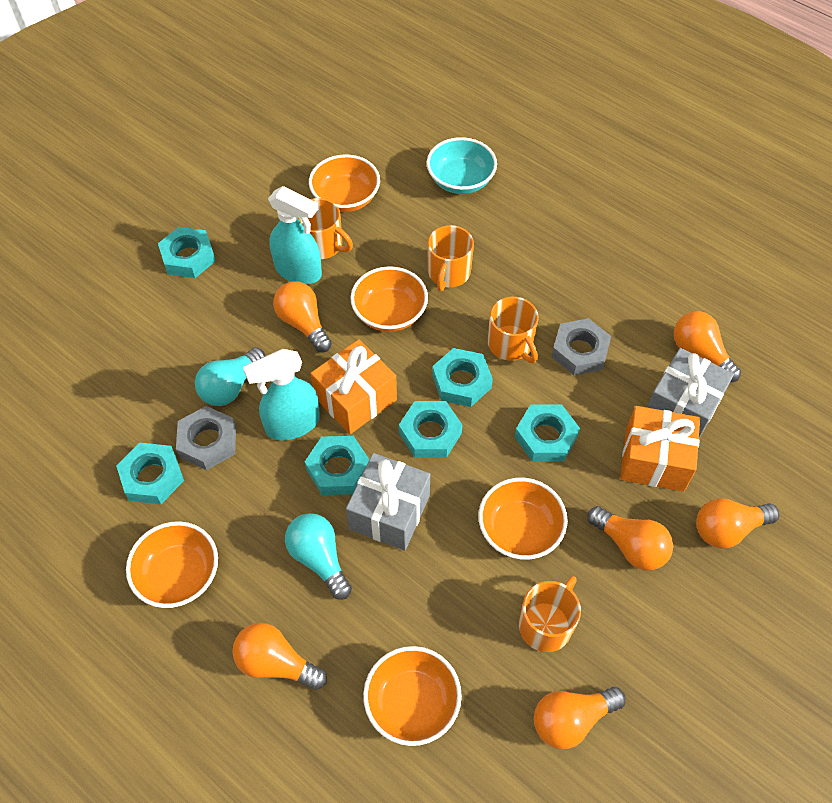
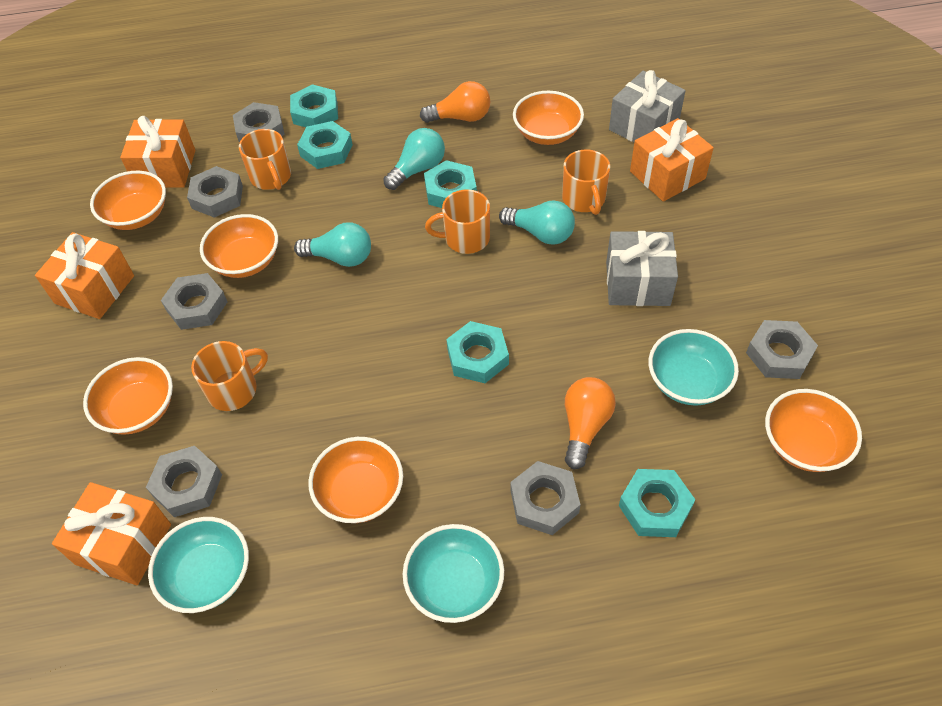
grey nut: 2 -> 6
orange bowl: 5 -> 6
orange gift: 2 -> 4
orange light bulb: 6 -> 2
turquoise bowl: 1 -> 3
turquoise light bulb: 2 -> 3
turquoise nut: 6 -> 5
turquoise spray bottle: 2 -> 0

